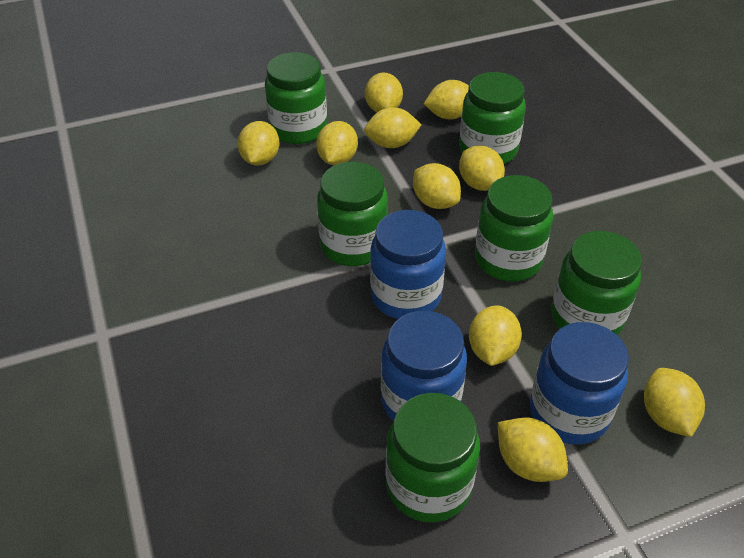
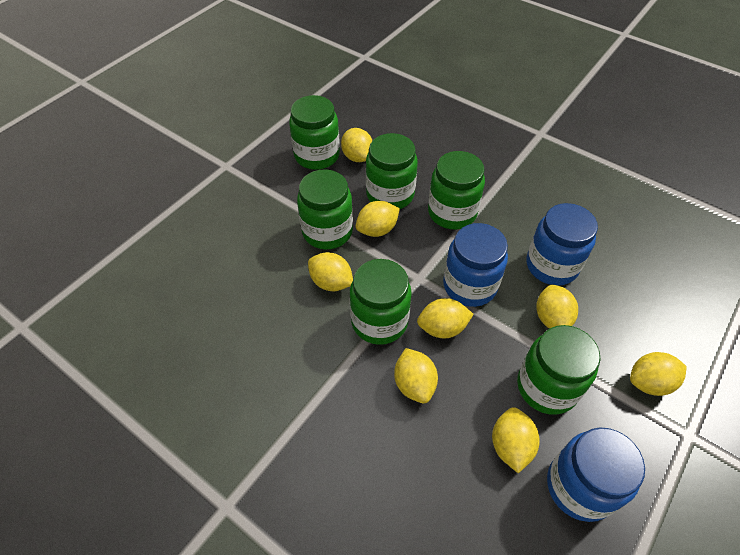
yellow lemon: 10 -> 8

